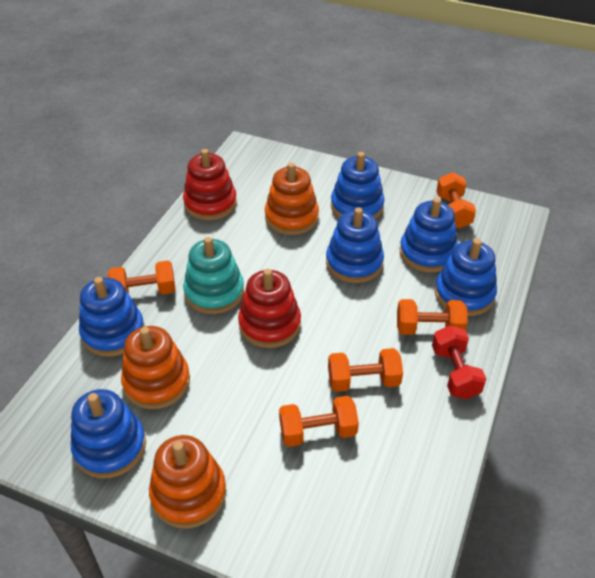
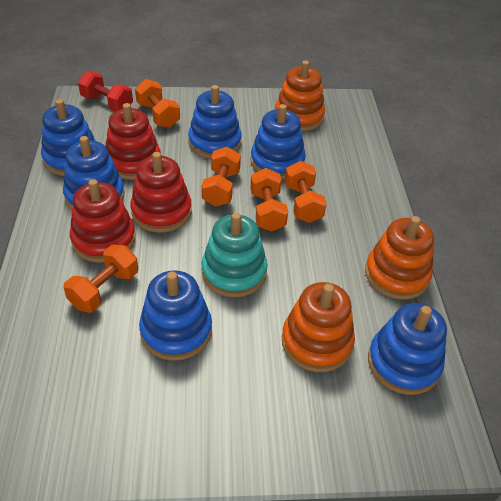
red stacking toy: 2 -> 3

